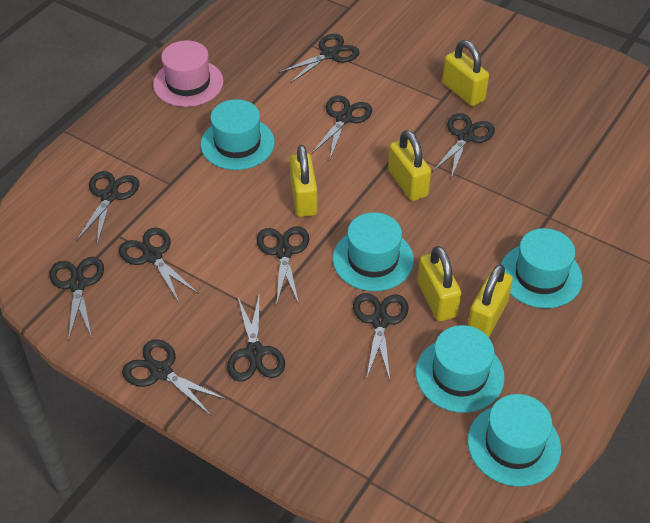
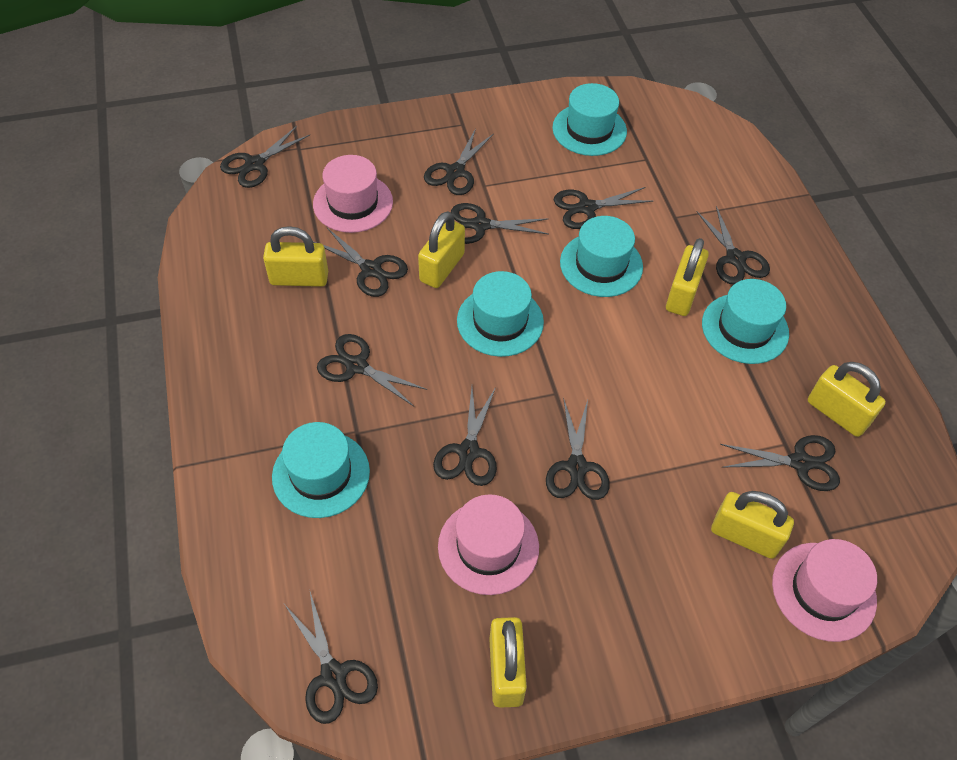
black scissors: 10 -> 11
pink hat: 1 -> 3
yellow padlock: 5 -> 6

